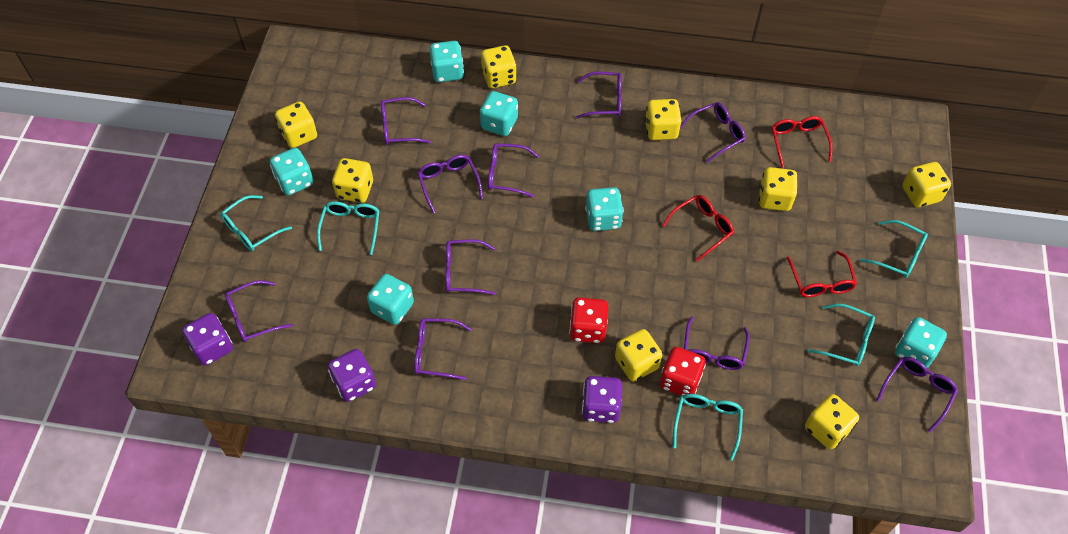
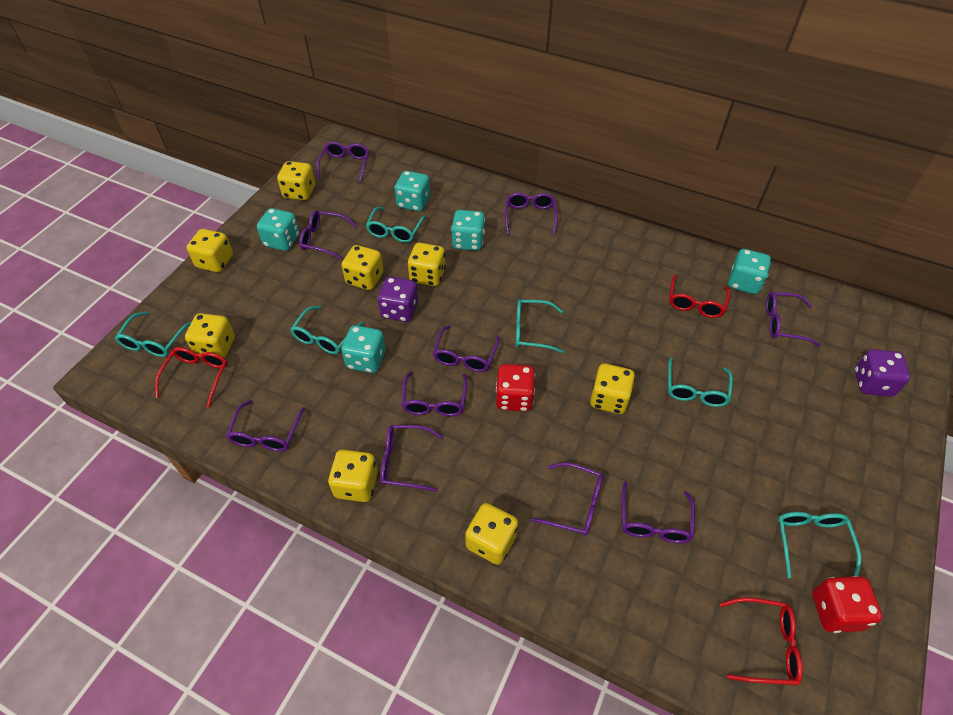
purple dice: 3 -> 2
turquoise dice: 6 -> 5
turquoise glasses: 5 -> 6

